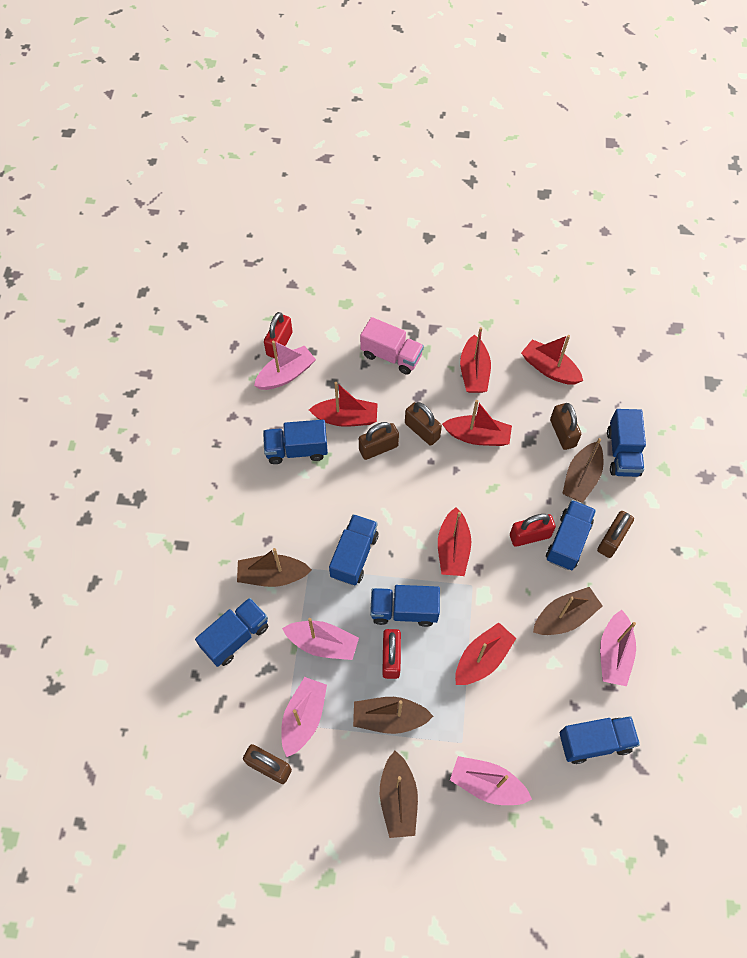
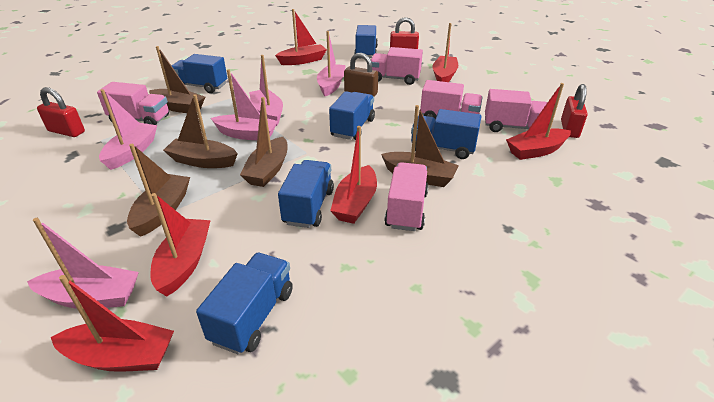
blue truck: 7 -> 6
brown padlock: 5 -> 1
pink truck: 1 -> 5

